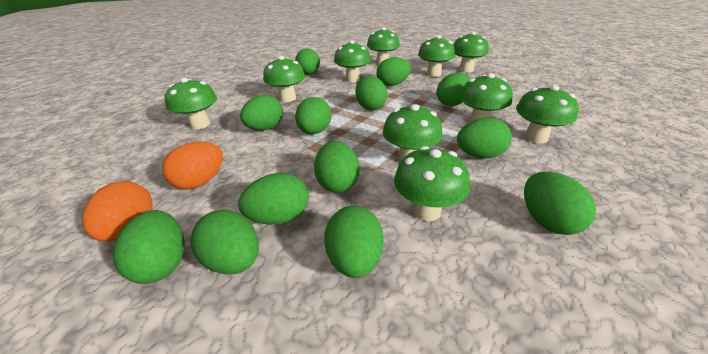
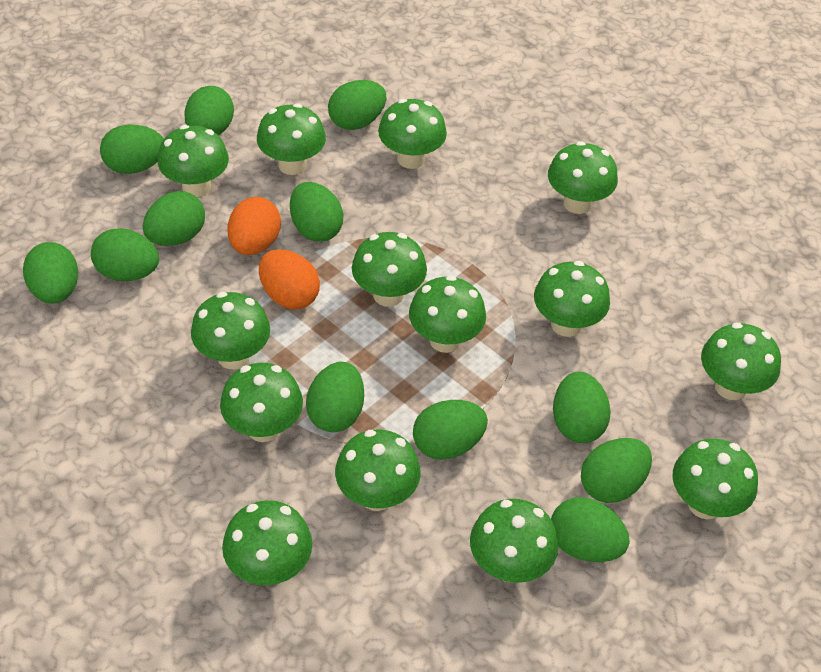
green egg: 13 -> 12
green mushroom: 10 -> 14

